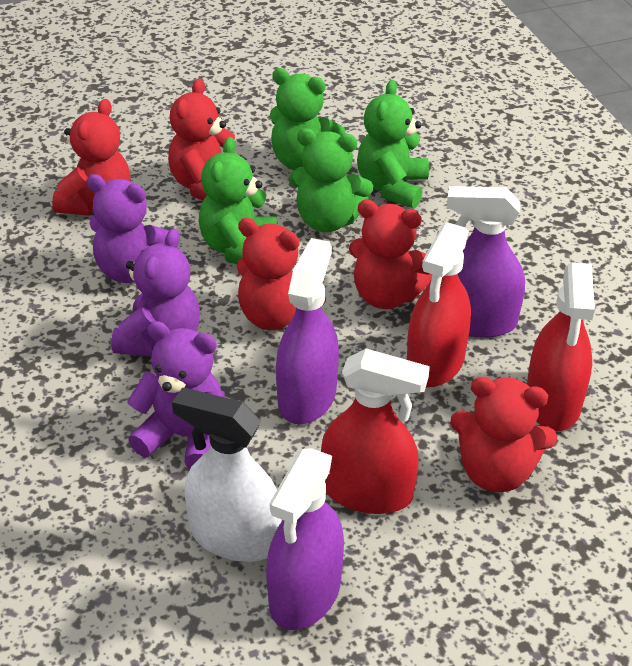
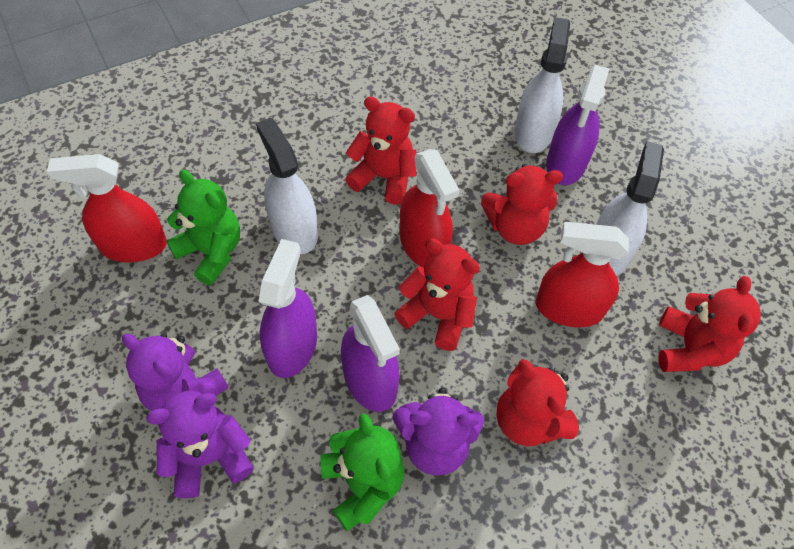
green teddy bear: 4 -> 2
white spray bottle: 1 -> 3

